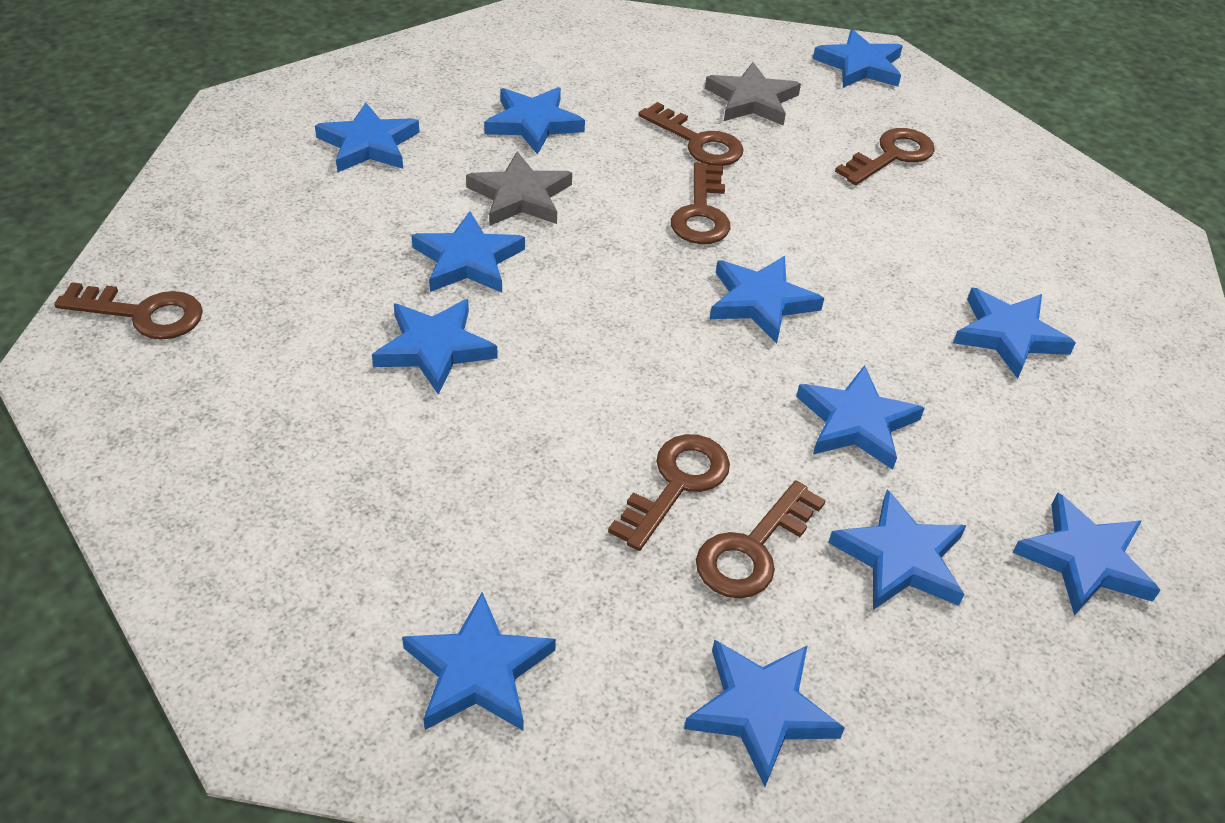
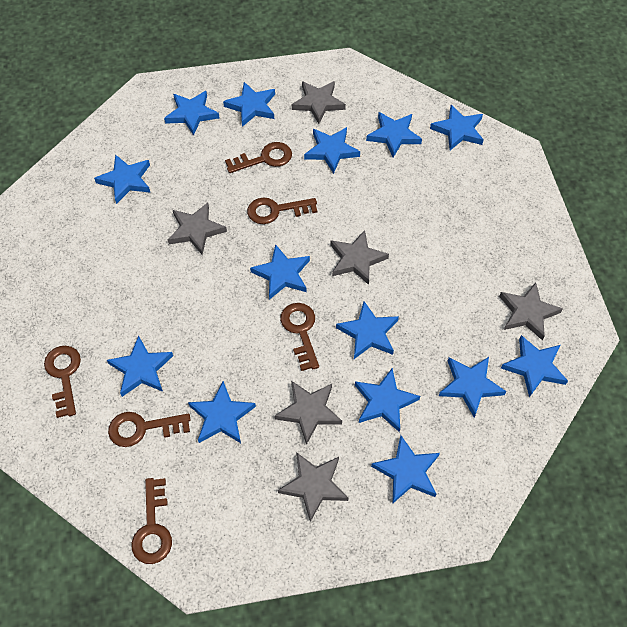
blue star: 12 -> 14
grey star: 2 -> 6

